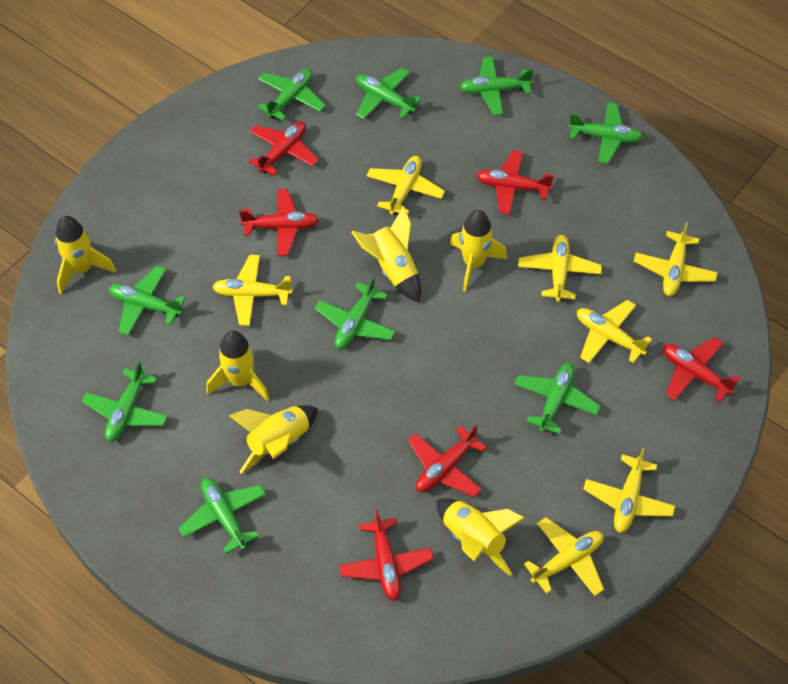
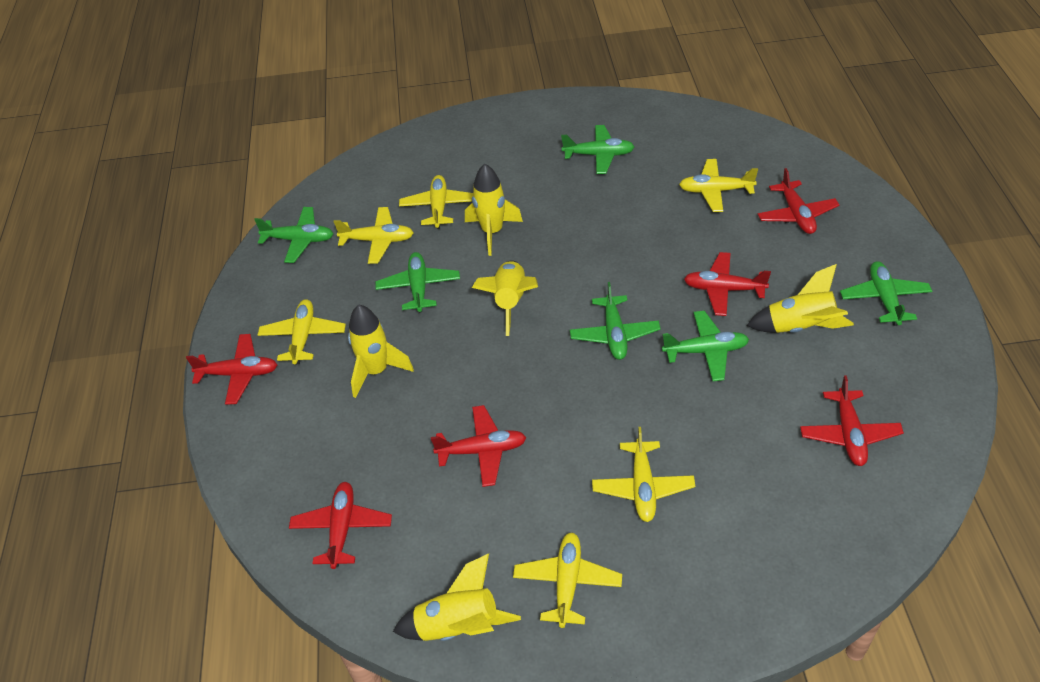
green plane: 9 -> 6
yellow plane: 7 -> 6
yellow rocket: 6 -> 5

